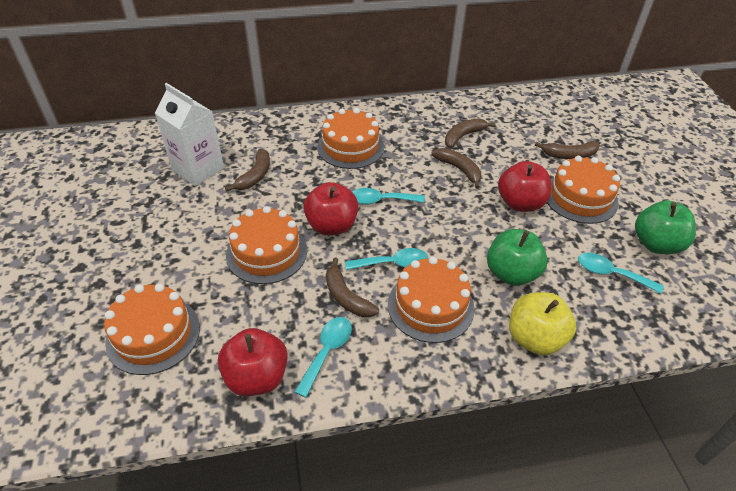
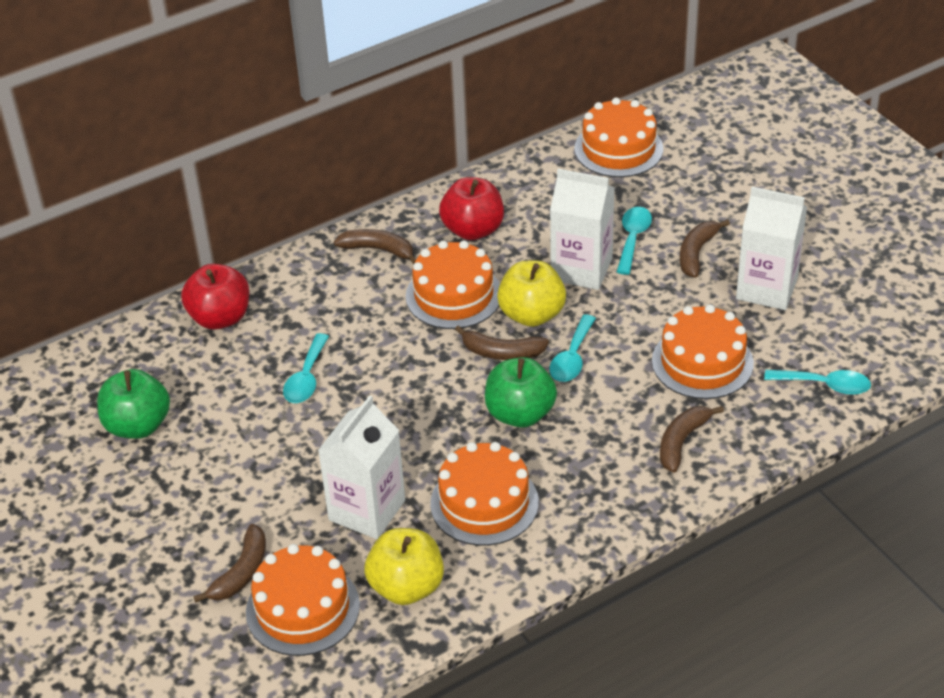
red apple: 3 -> 2
white carton: 1 -> 3
yellow apple: 1 -> 2

